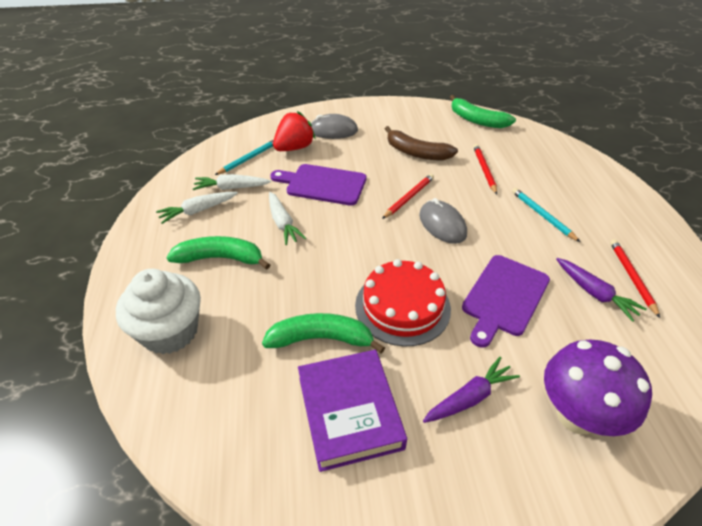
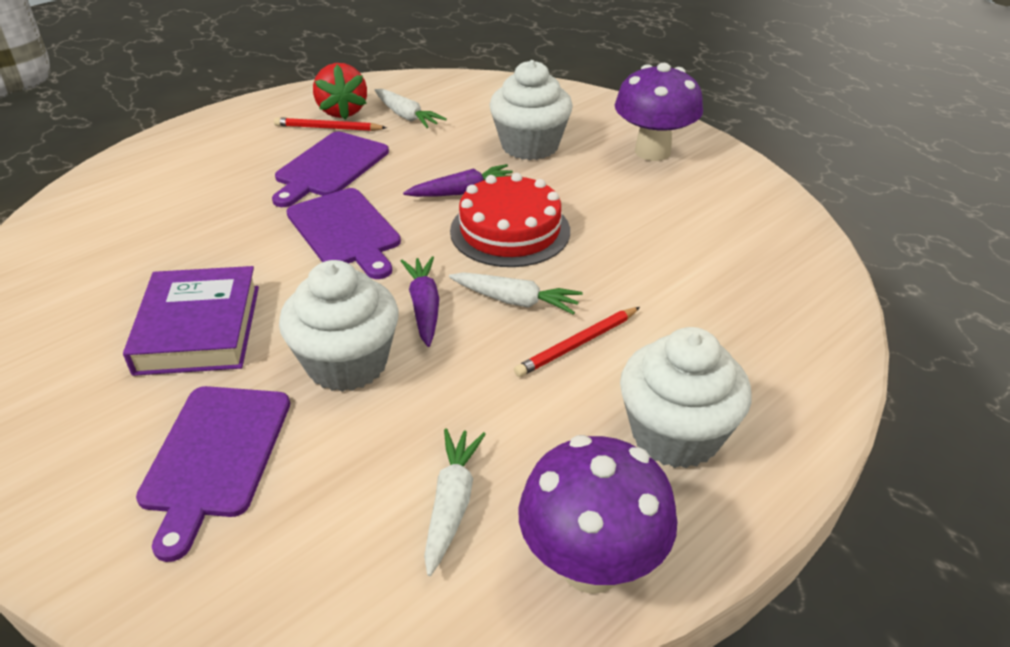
brown banana: 1 -> 0
green banana: 3 -> 0
grey mouse: 2 -> 0
purple cutting board: 2 -> 3
purple mushroom: 1 -> 2
red pencil: 3 -> 2
turquoise pencil: 2 -> 0
white cupcake: 1 -> 3

